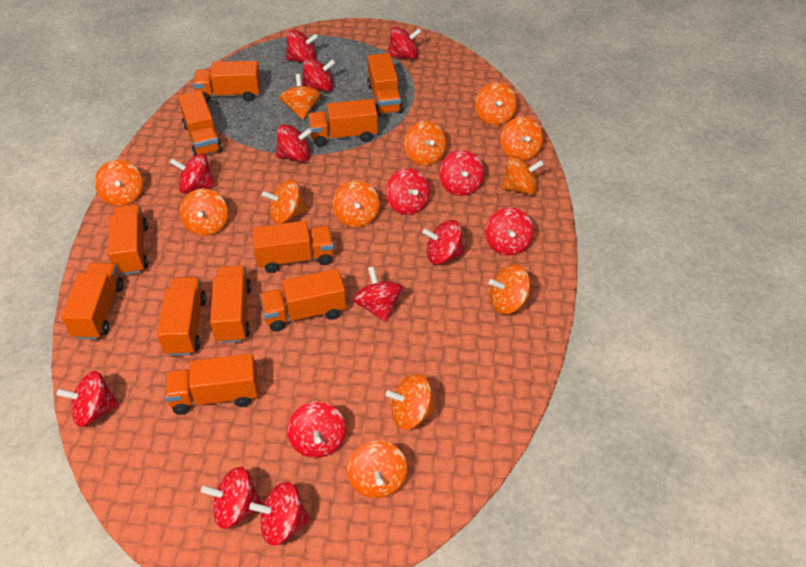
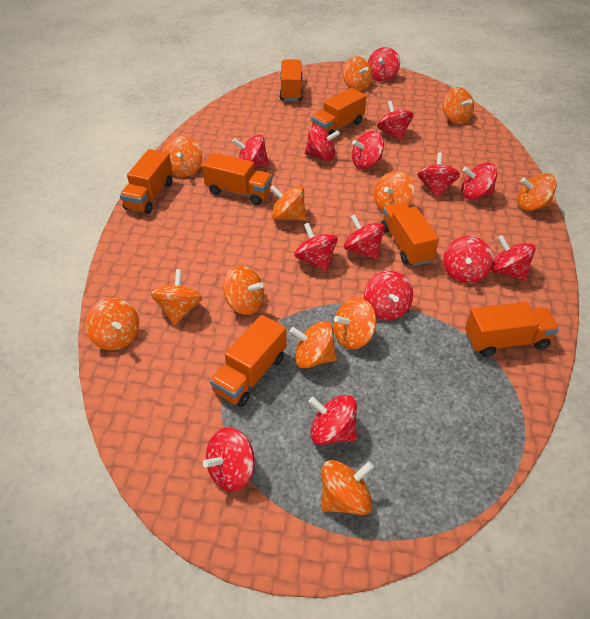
orange truck: 11 -> 7

